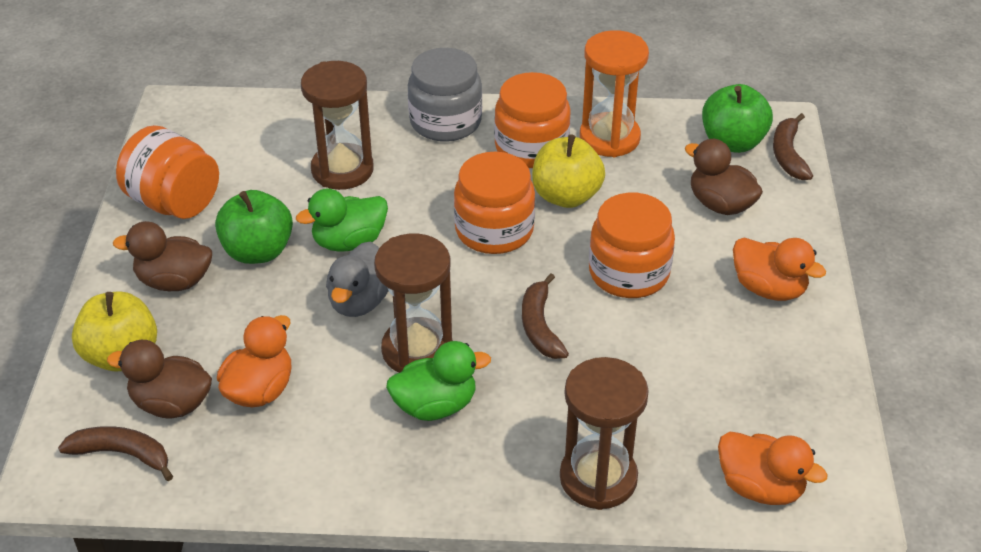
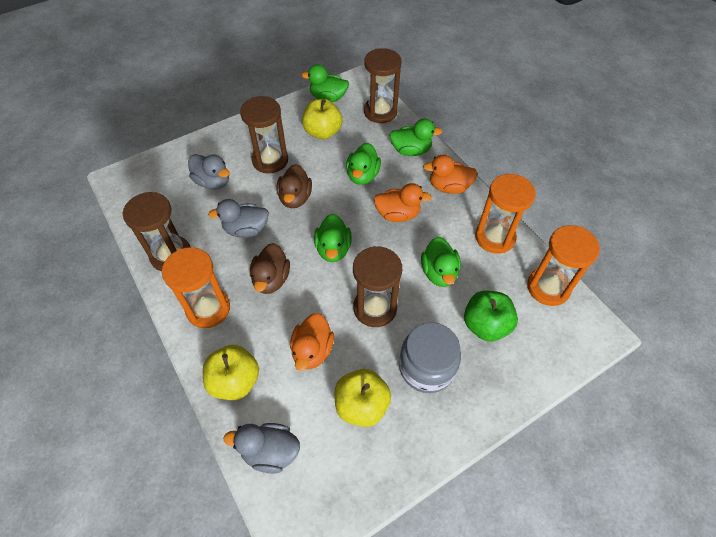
brown banana: 3 -> 0
brown duck: 3 -> 2
brown hourglass: 3 -> 4
green apple: 2 -> 1
green duck: 2 -> 5
grey duck: 1 -> 3
orange hourglass: 1 -> 3
orange jar: 4 -> 0
yellow apple: 2 -> 3

